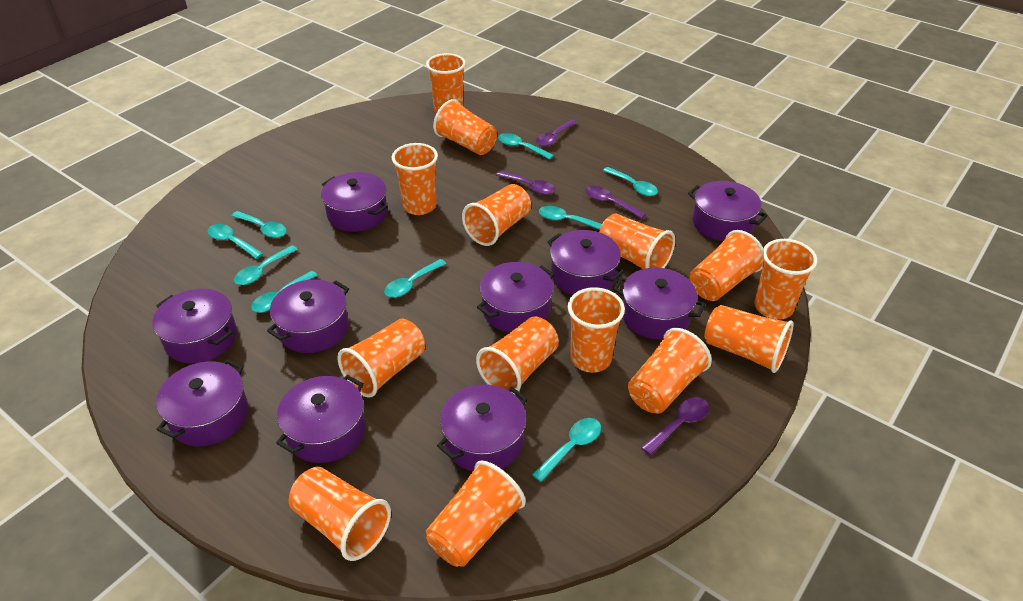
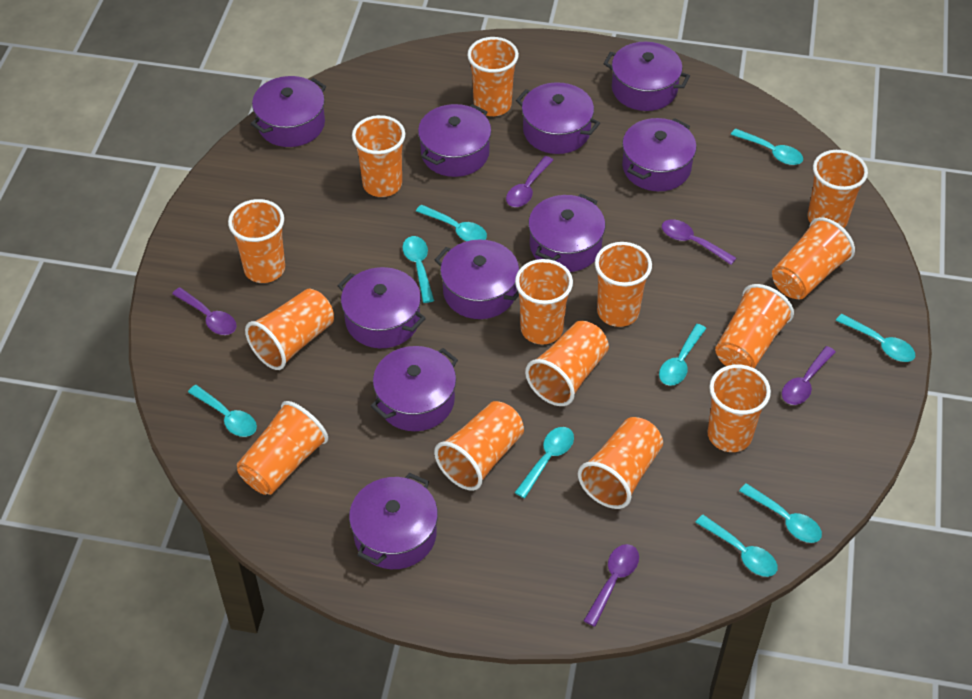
purple spoon: 4 -> 5

